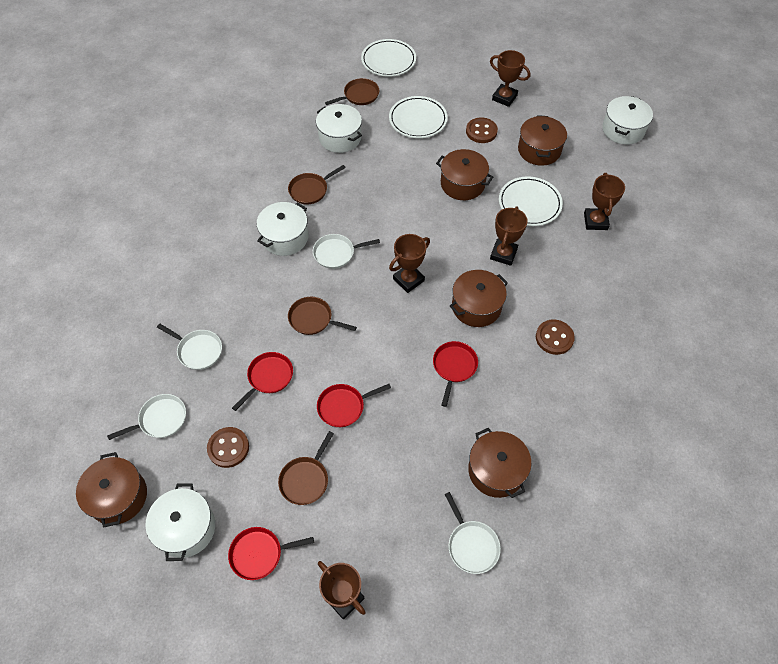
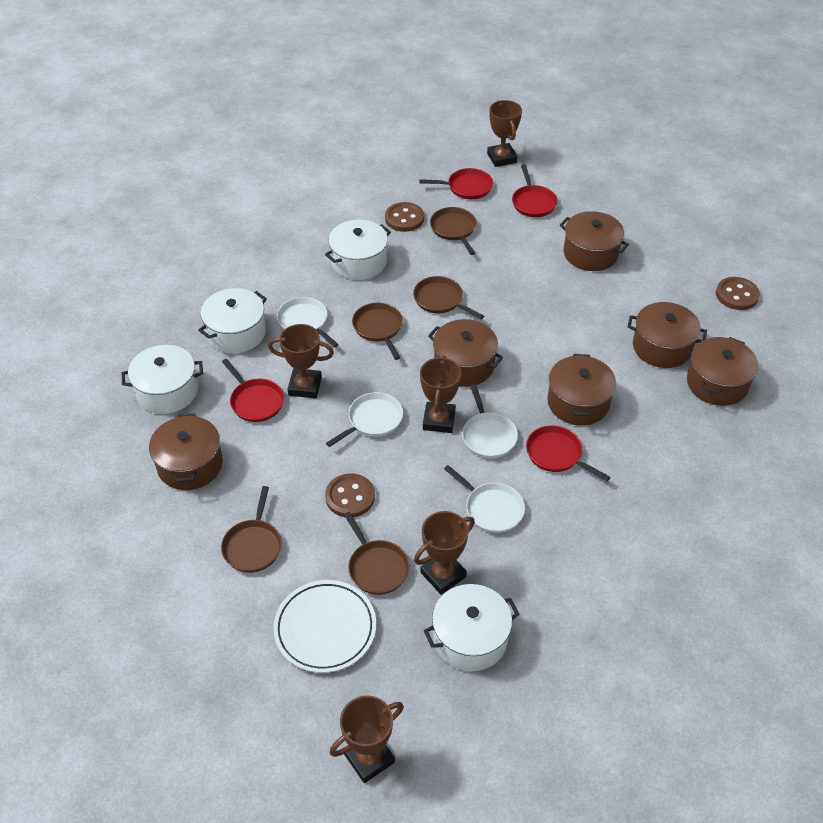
brown pan: 4 -> 5
brown pot: 5 -> 6
white plate: 3 -> 1

